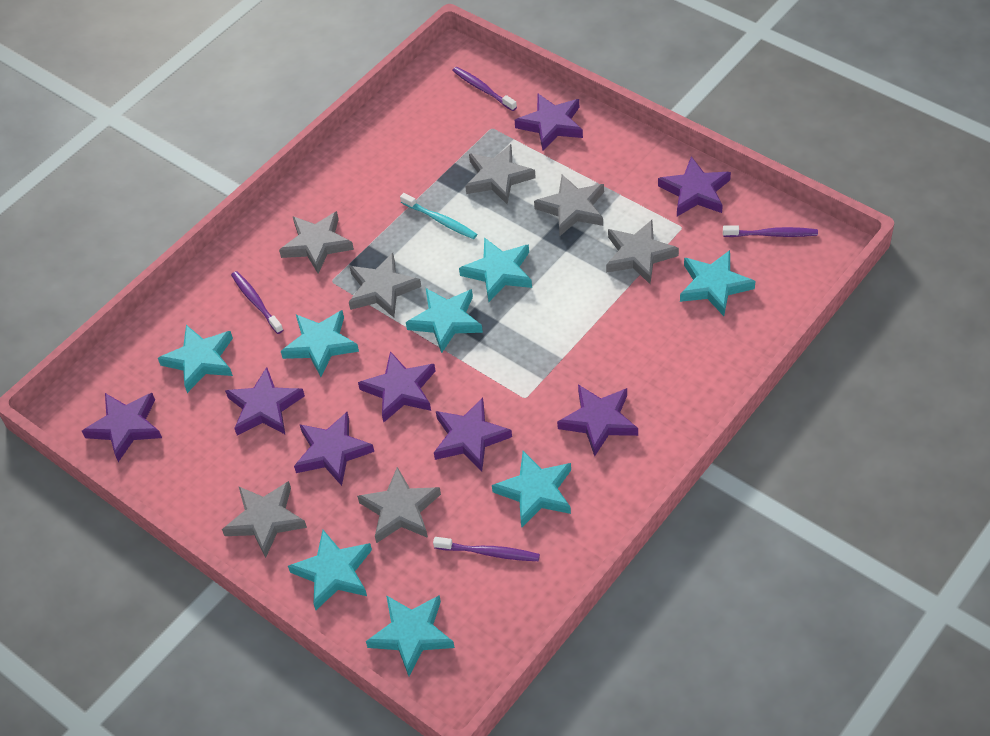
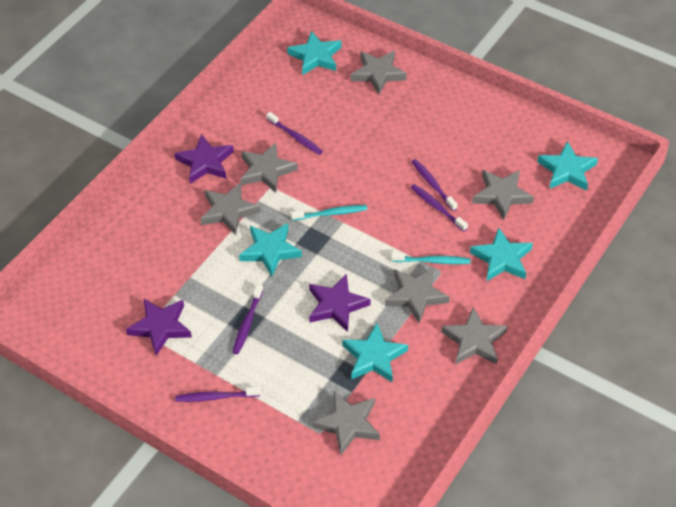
purple star: 8 -> 3
purple toothbrush: 4 -> 5
turquoise star: 8 -> 5
turquoise toothbrush: 1 -> 2

